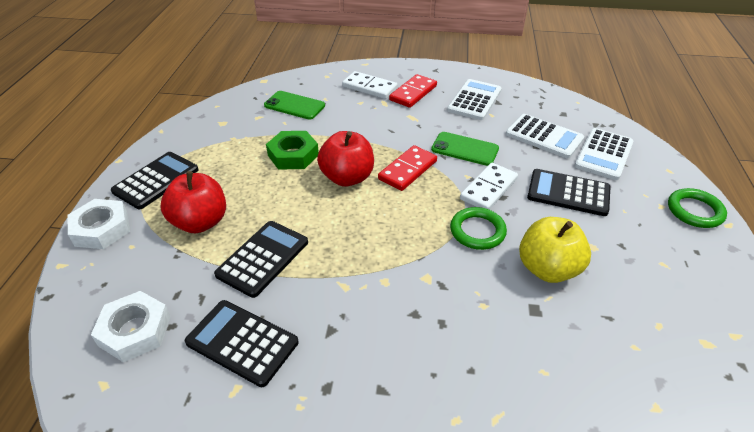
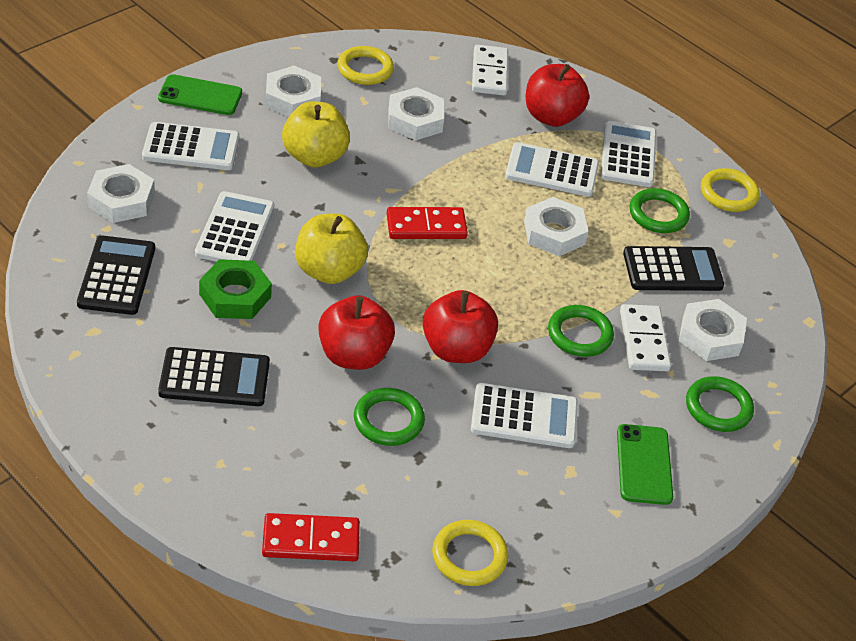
black calculator: 4 -> 3
green ring: 2 -> 4
red apple: 2 -> 3
white calculator: 3 -> 5
white nut: 2 -> 5
yellow apple: 1 -> 2
yellow ring: 0 -> 3

